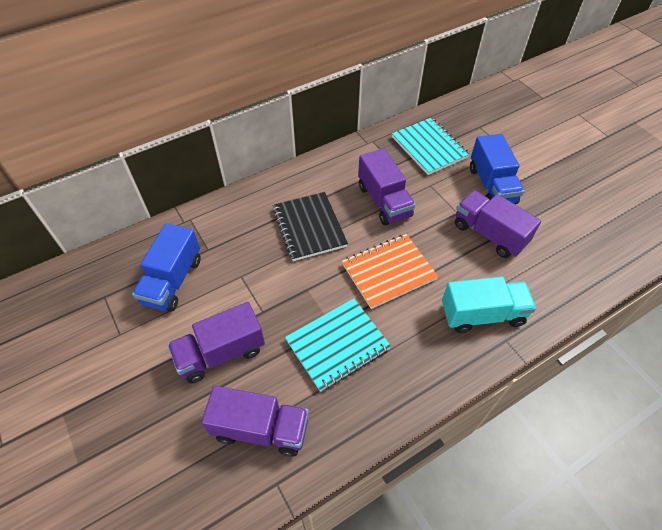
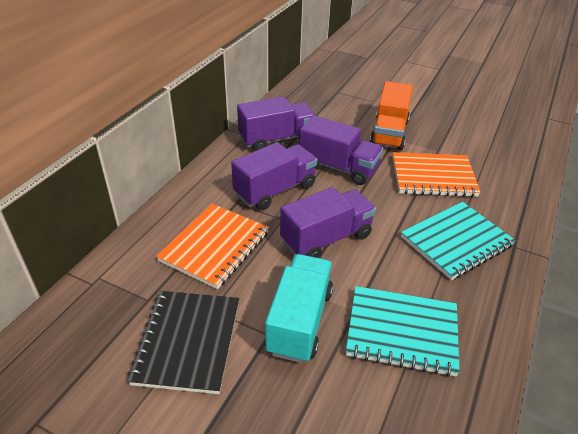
blue truck: 2 -> 0
orange notebook: 1 -> 2
orange truck: 0 -> 1

